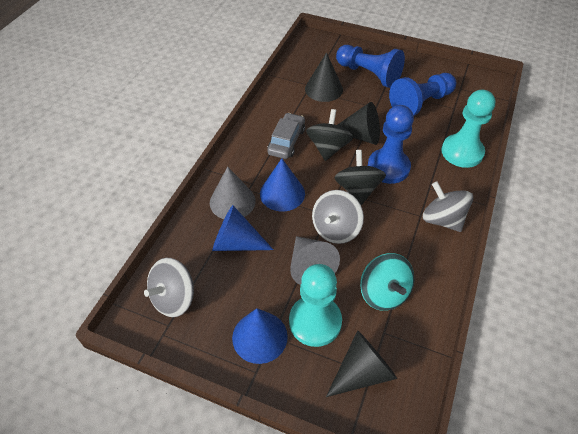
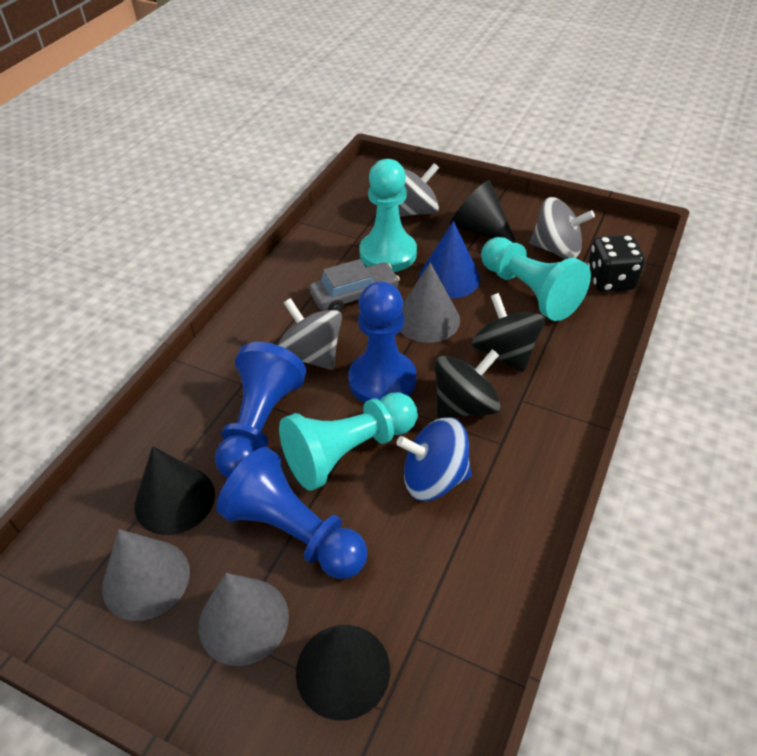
black dice: 0 -> 1
blue cone: 3 -> 1
blue spinning top: 0 -> 1
grey cone: 2 -> 3
turquoise pawn: 2 -> 3
turquoise spinning top: 1 -> 0

